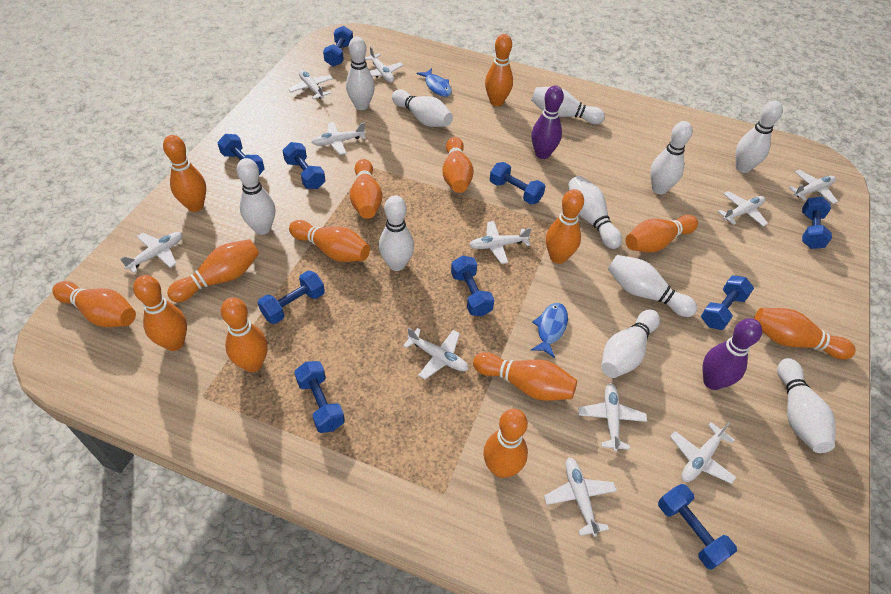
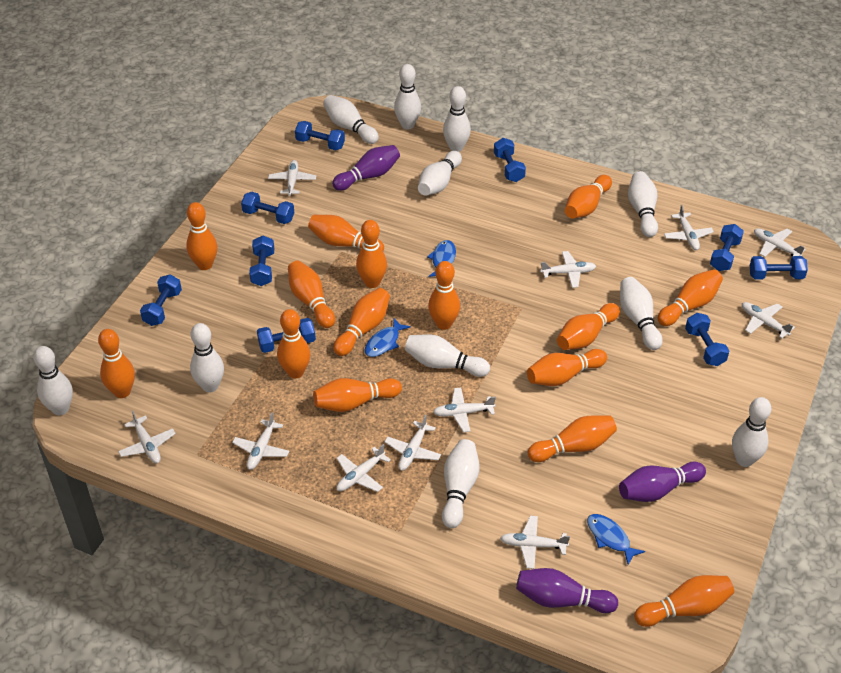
blue dumbbell: 10 -> 9
blue fish: 2 -> 3
orange bowling pin: 14 -> 15
purple bowling pin: 2 -> 3

